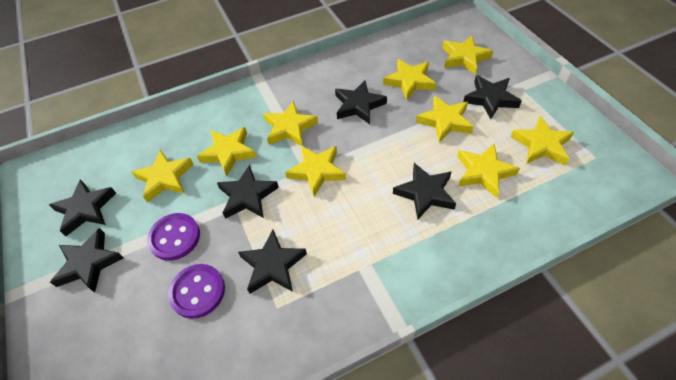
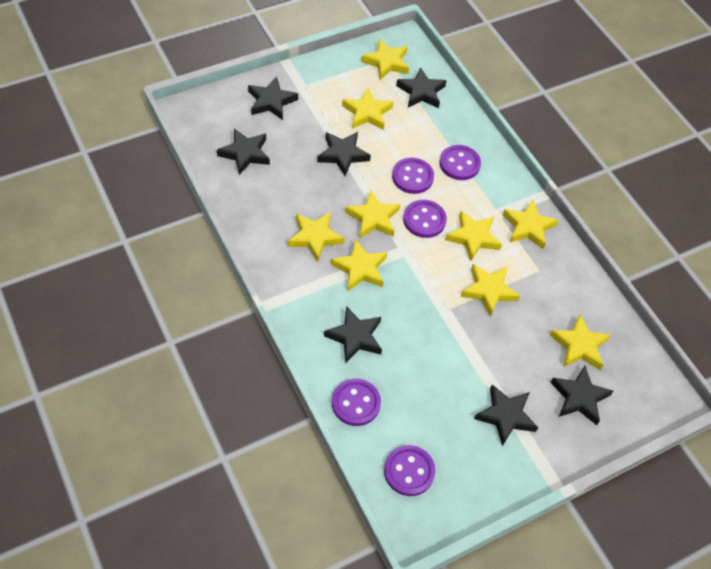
purple button: 2 -> 5

